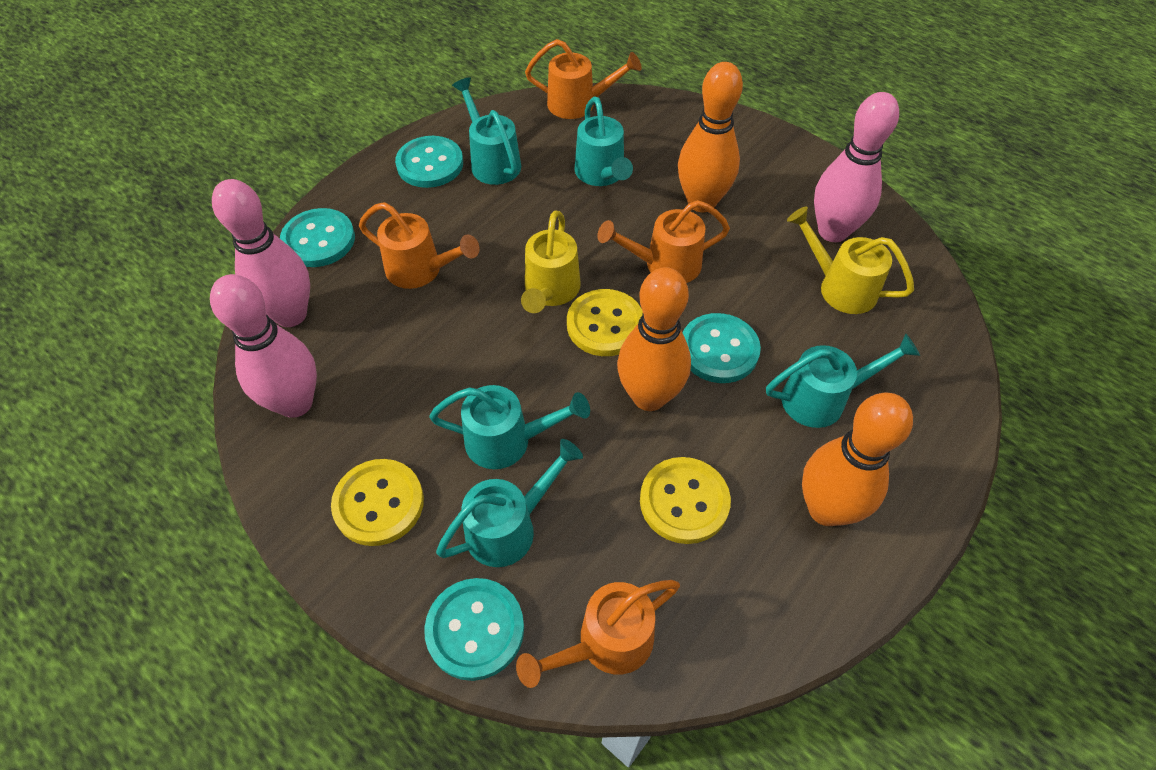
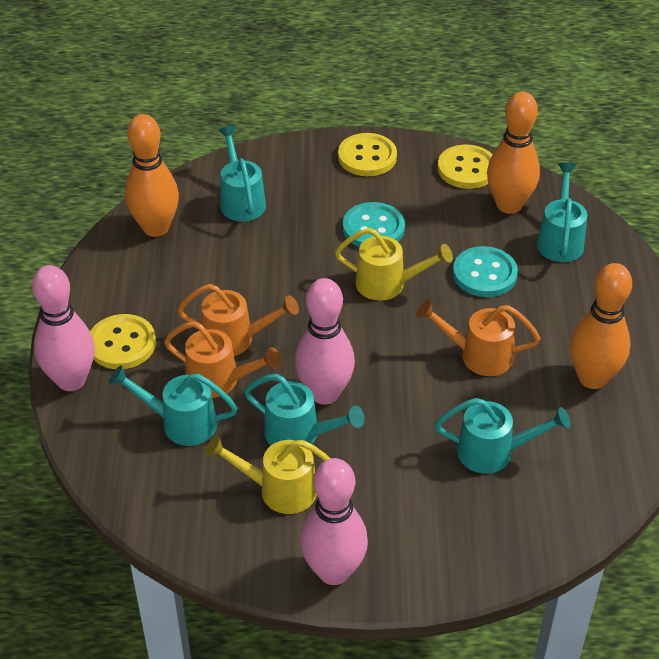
orange watering can: 4 -> 3
turquoise button: 4 -> 2

